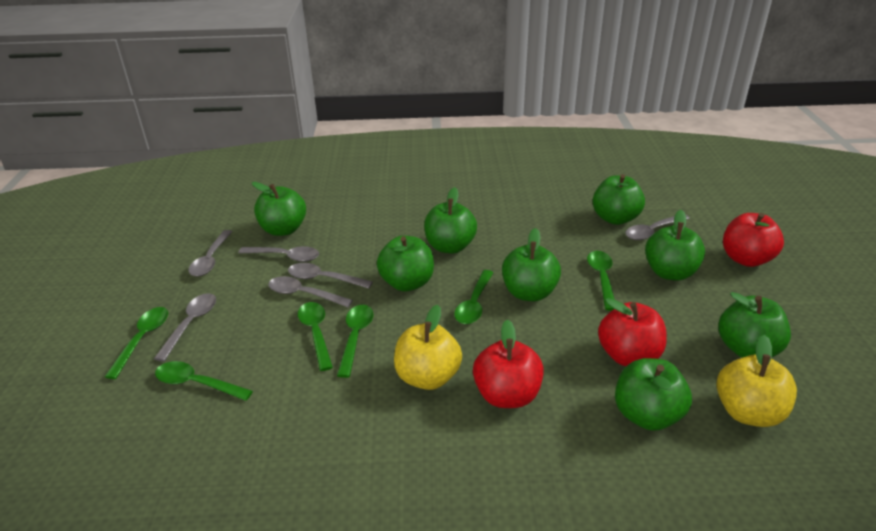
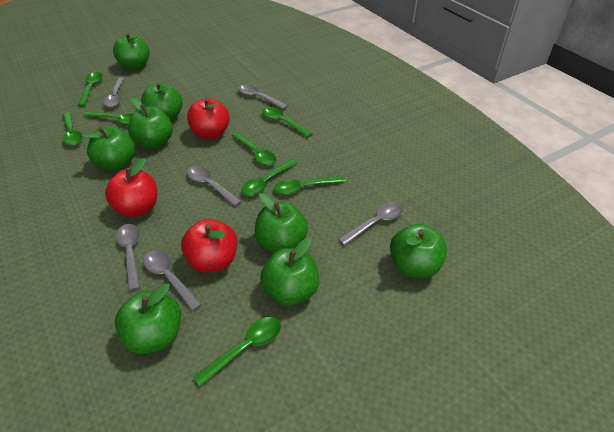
green spoon: 6 -> 8
yellow apple: 2 -> 0

